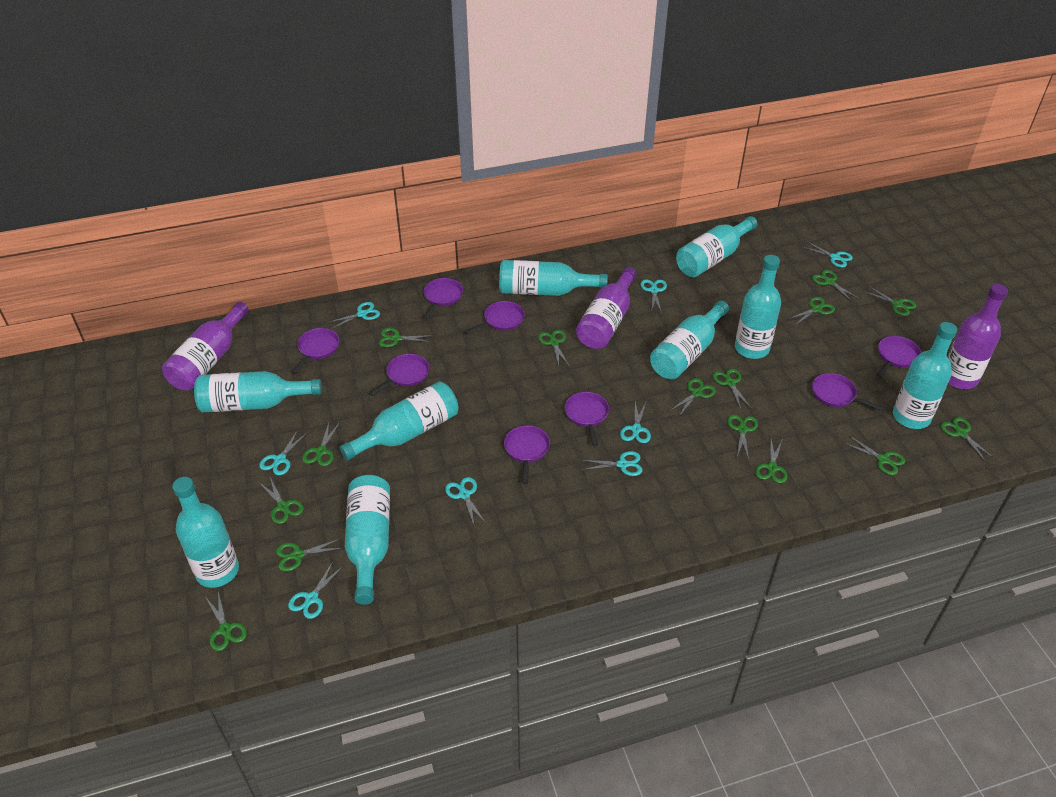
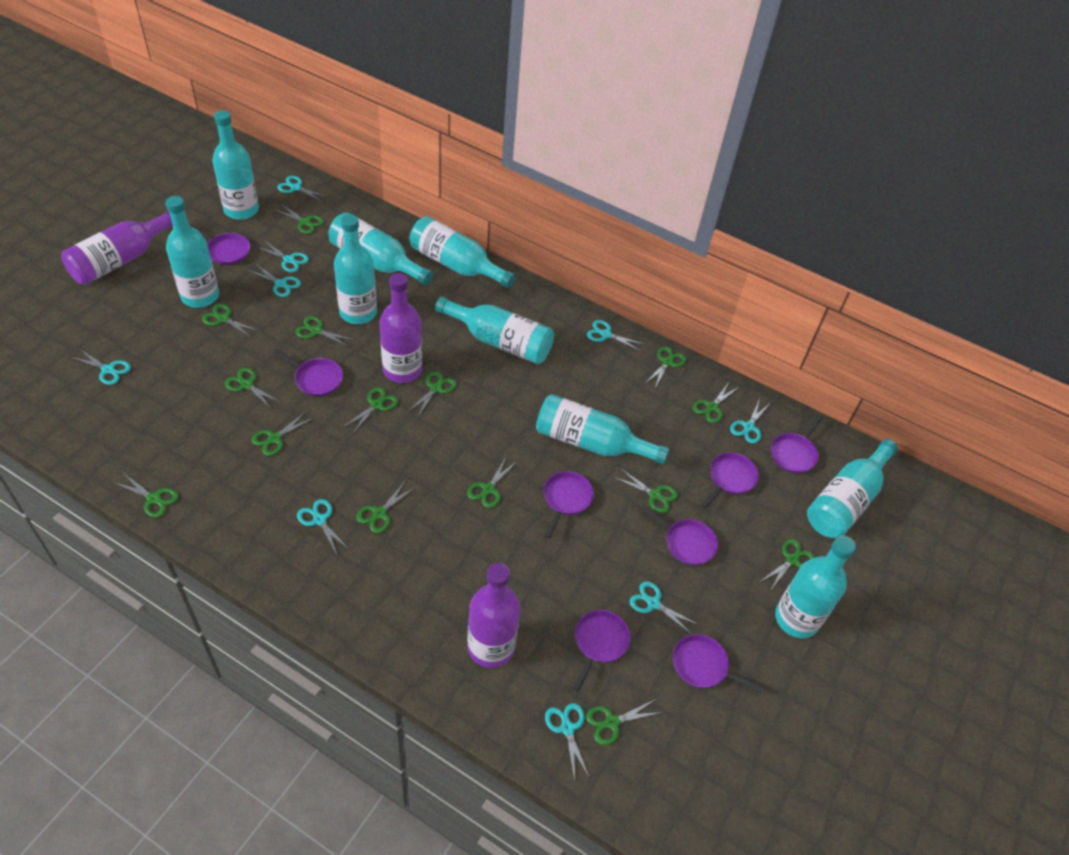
turquoise scissors: 8 -> 9

